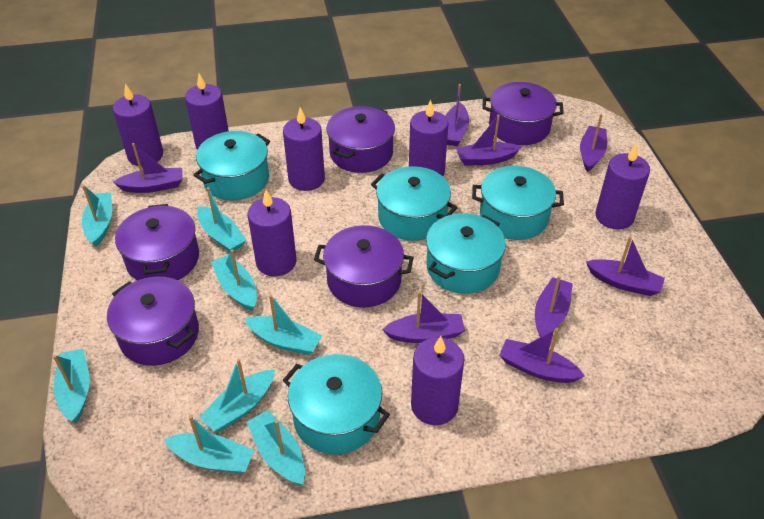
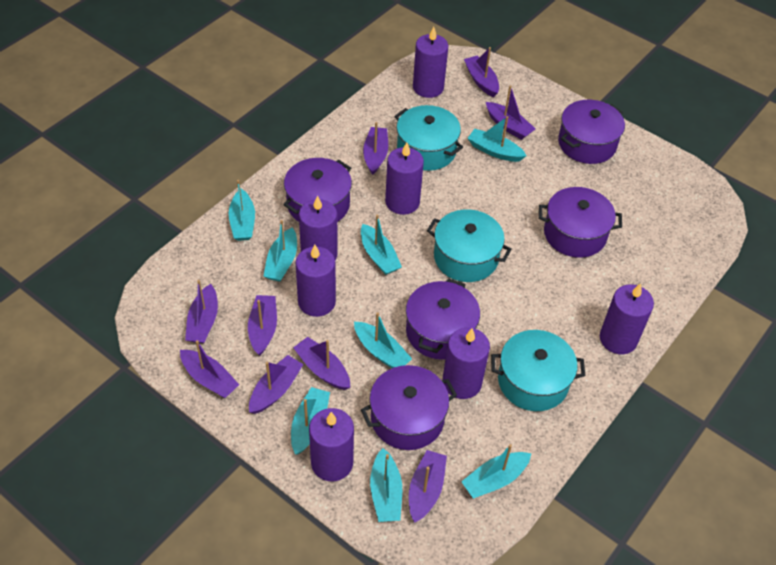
purple boat: 8 -> 9
turquoise pot: 5 -> 3

